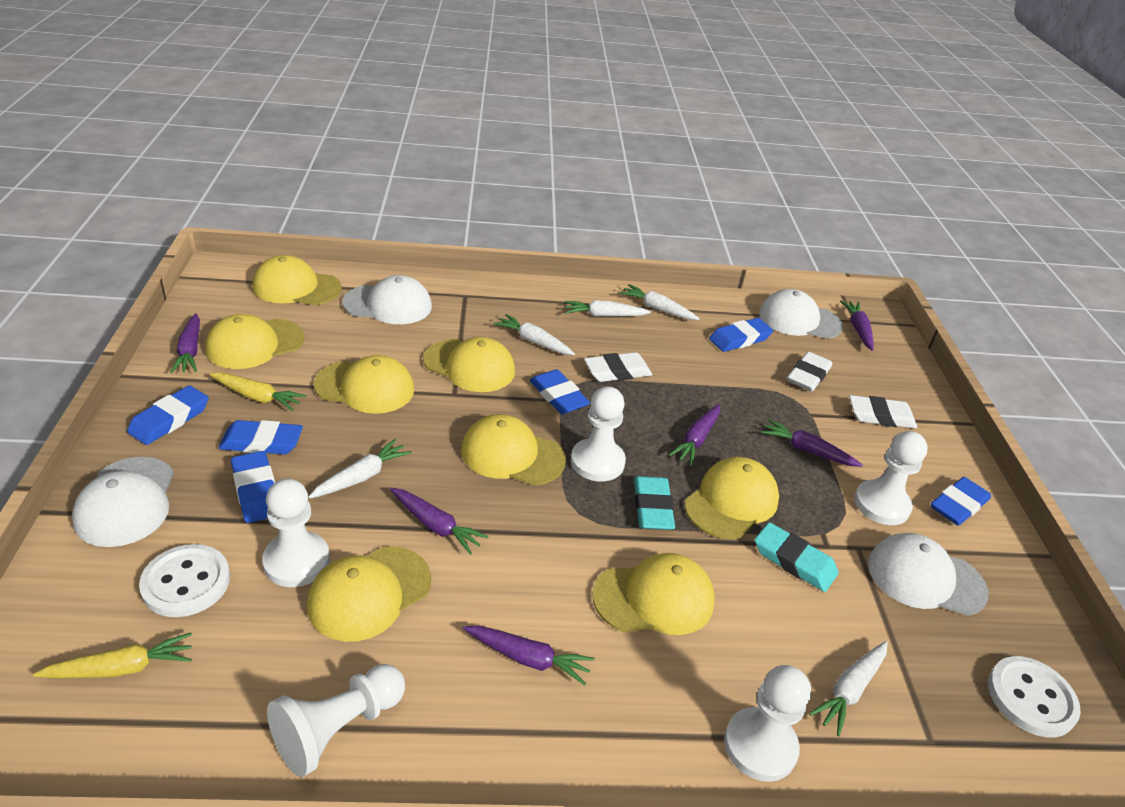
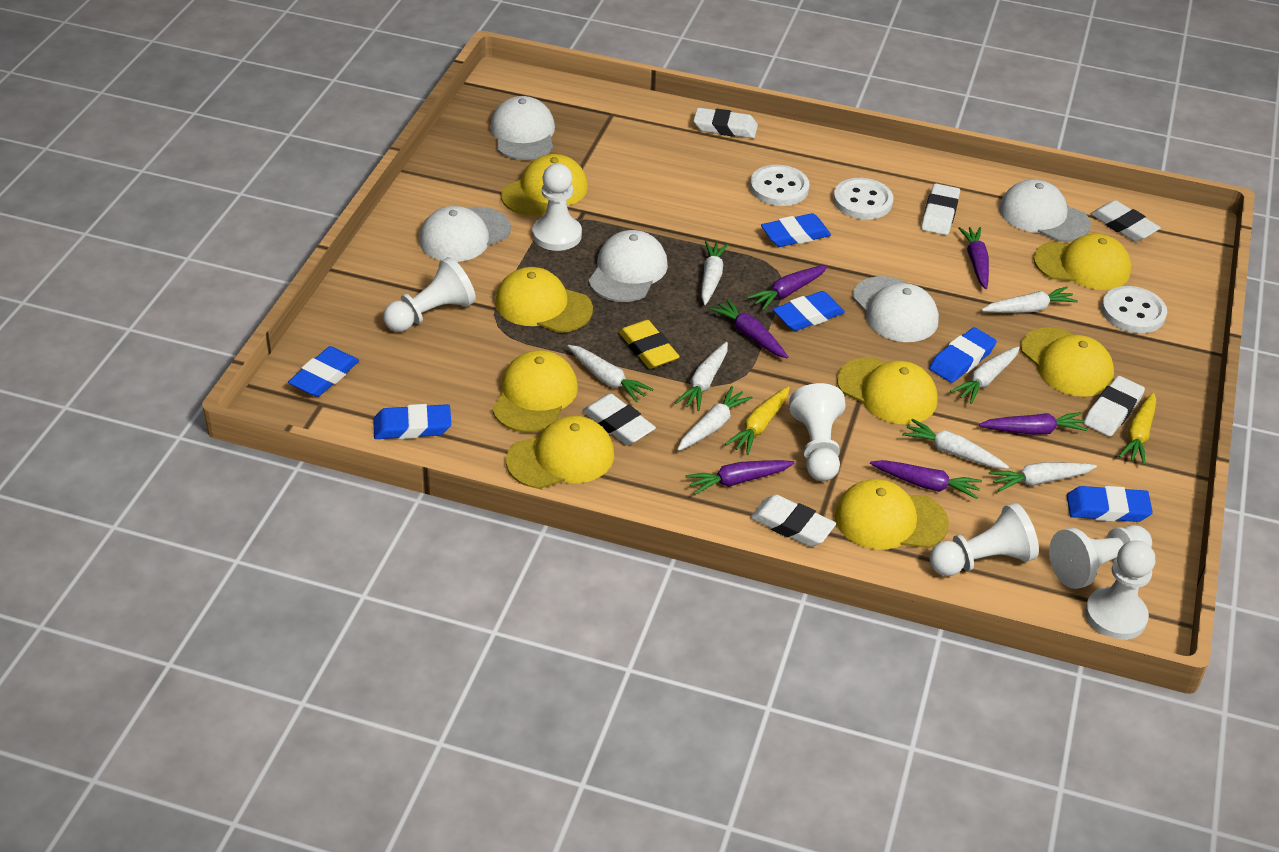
turquoise eraser: 2 -> 0
white button: 2 -> 3
white cap: 4 -> 5
white carrot: 5 -> 8
white eraser: 3 -> 6
white pawn: 5 -> 6
yellow eraser: 0 -> 1

